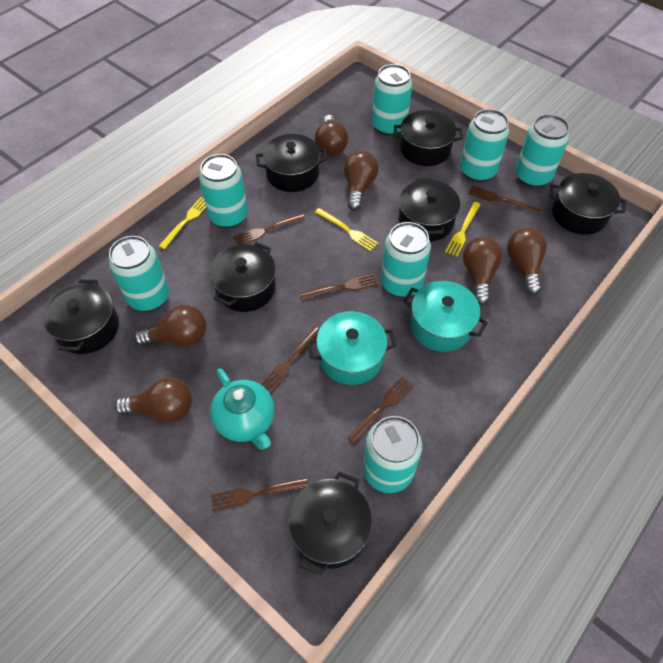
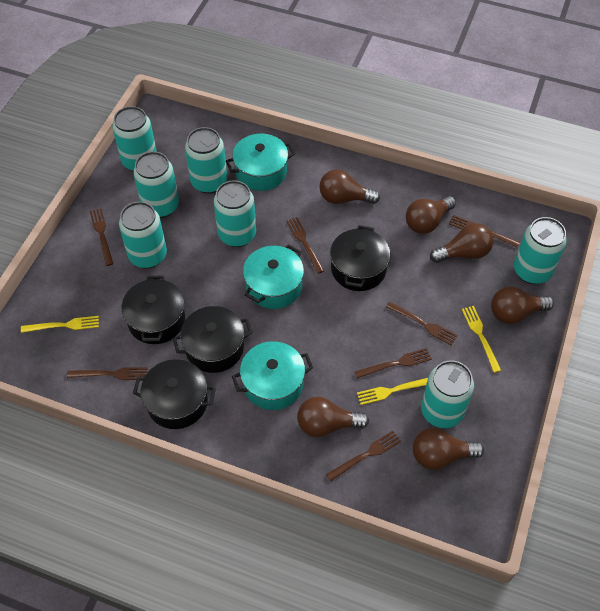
black pot: 7 -> 4
brown fork: 6 -> 7
turquoise pot: 2 -> 3
turquoise teapot: 1 -> 0

